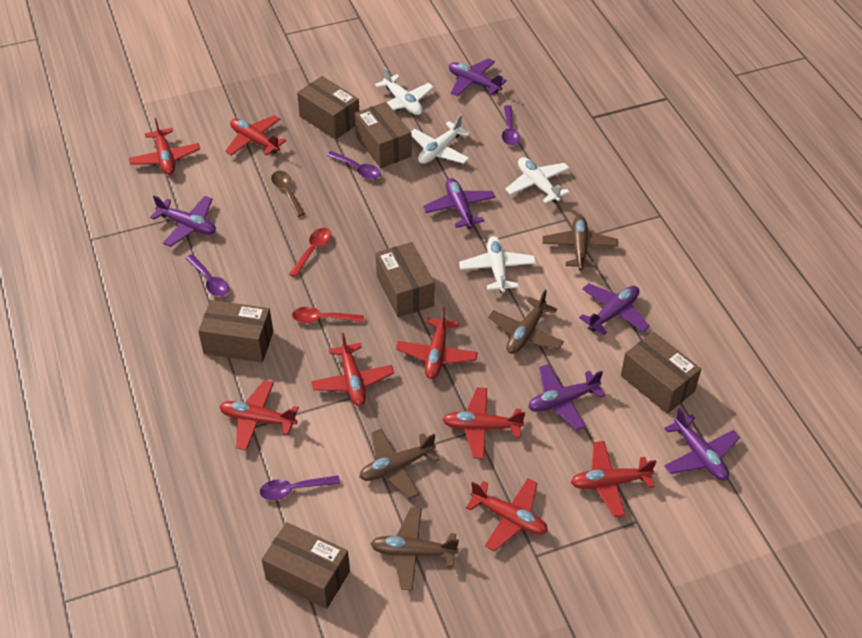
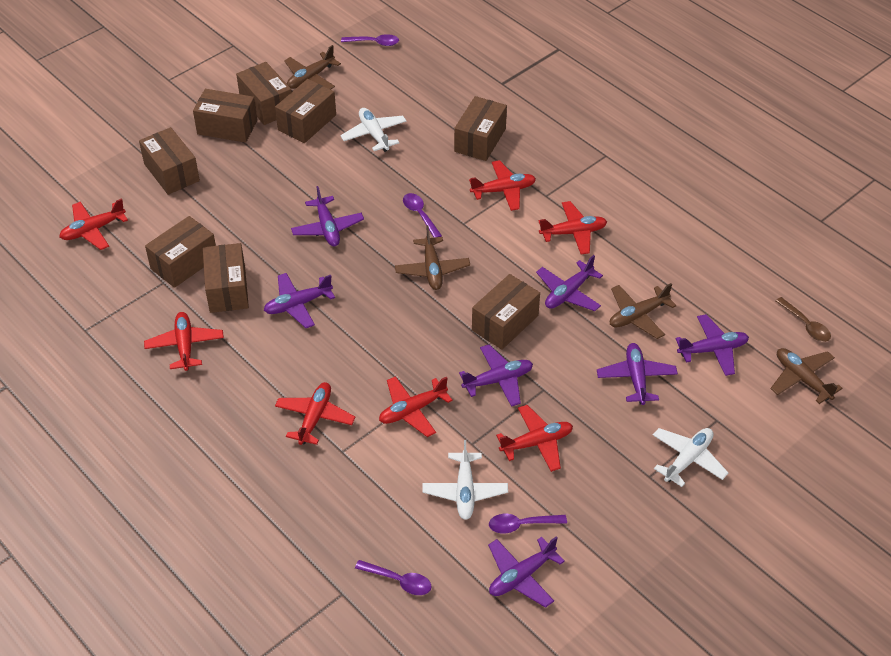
brown box: 6 -> 8
purple plane: 6 -> 7
red plane: 8 -> 7
red spoon: 2 -> 0
white plane: 4 -> 3

